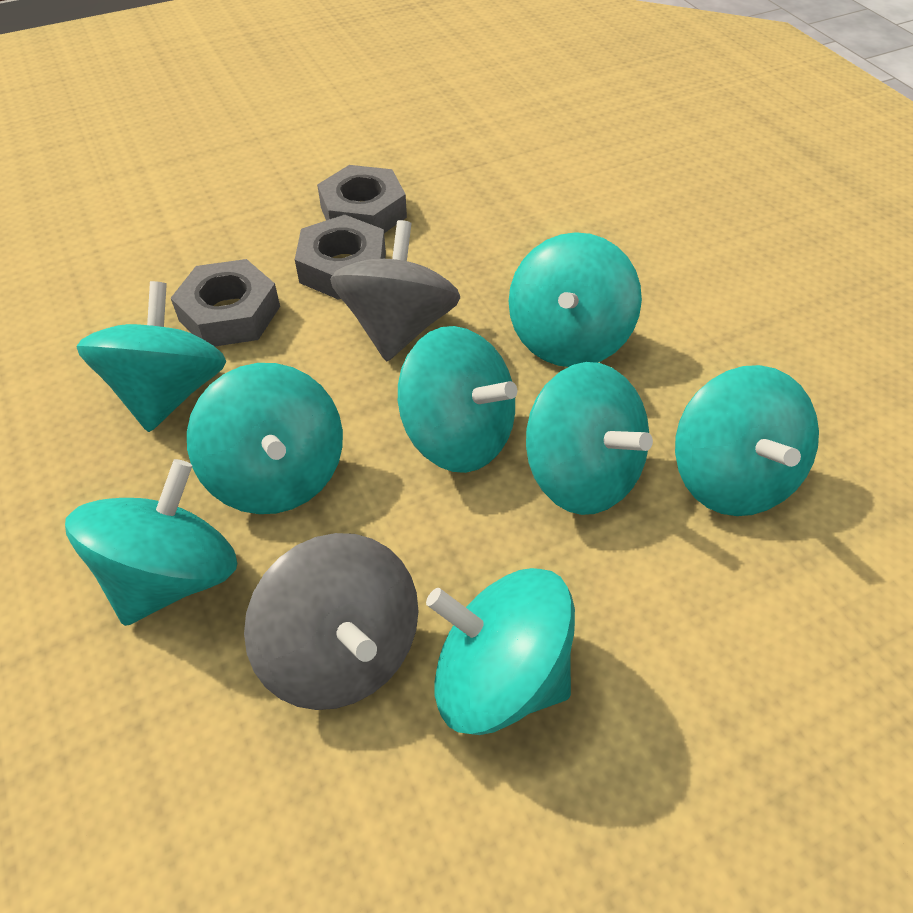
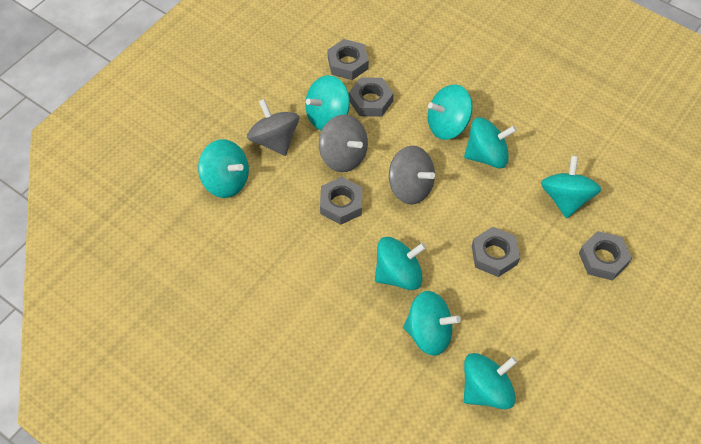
grey nut: 3 -> 5
grey spinning top: 2 -> 3

